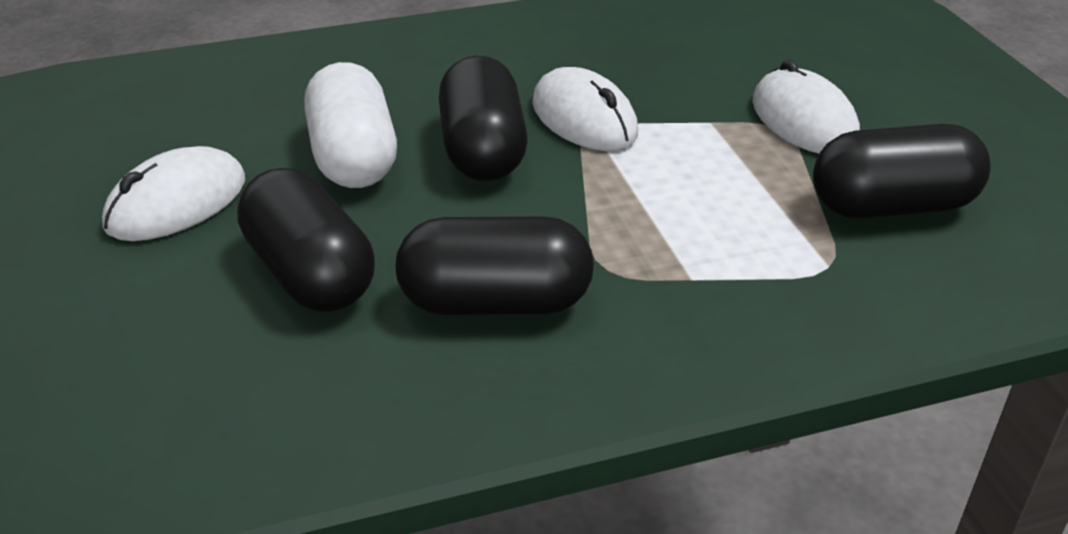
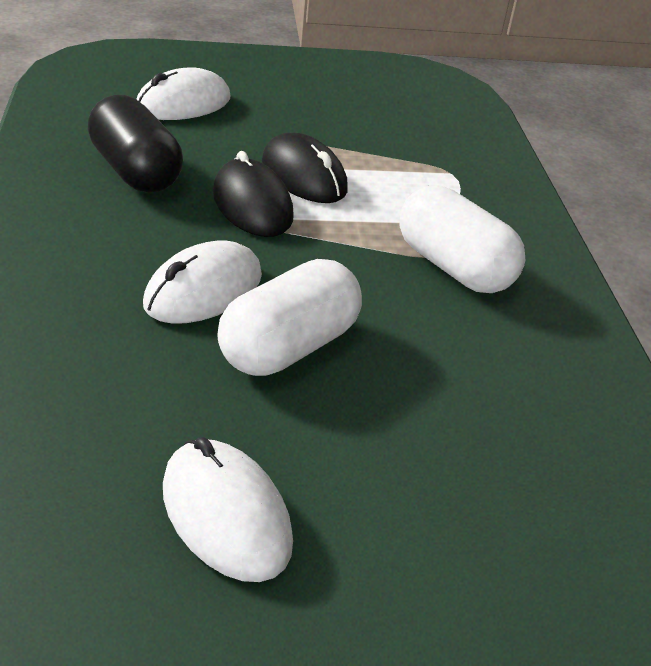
black capsule: 4 -> 1
black mouse: 0 -> 2
white capsule: 1 -> 2

